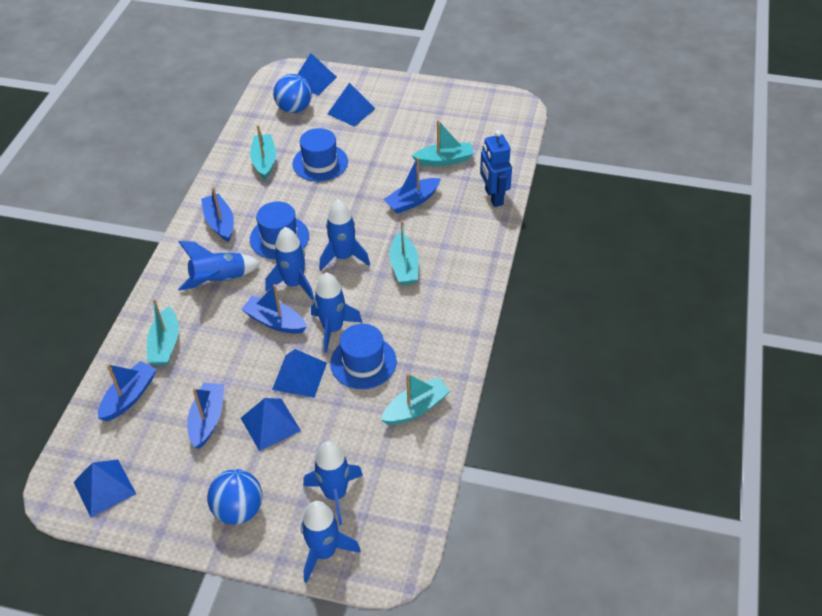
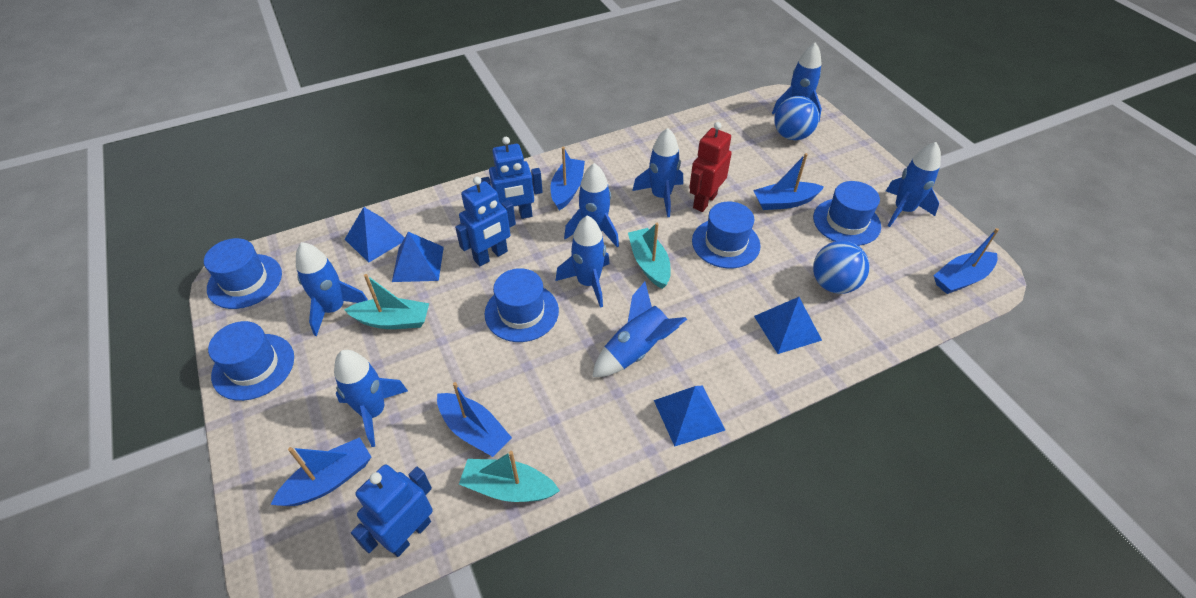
blue hat: 3 -> 5
blue pyramid: 5 -> 4
blue robot: 1 -> 3
blue rocket: 6 -> 8
red robot: 0 -> 1
turquoise boat: 5 -> 3

